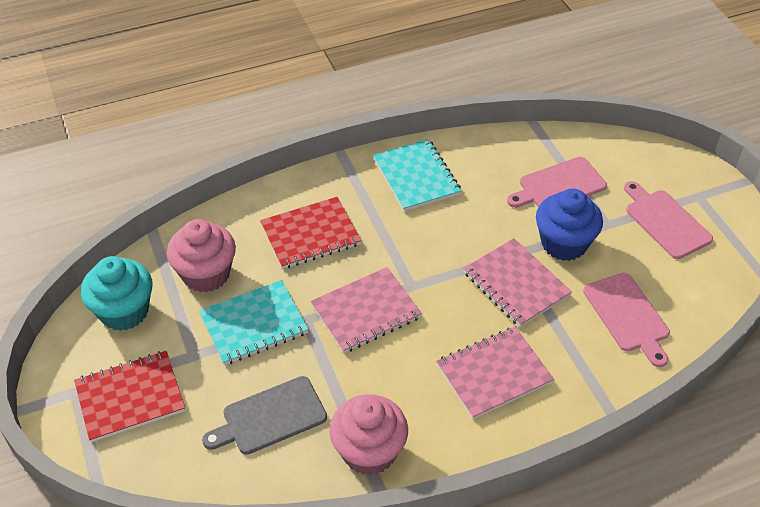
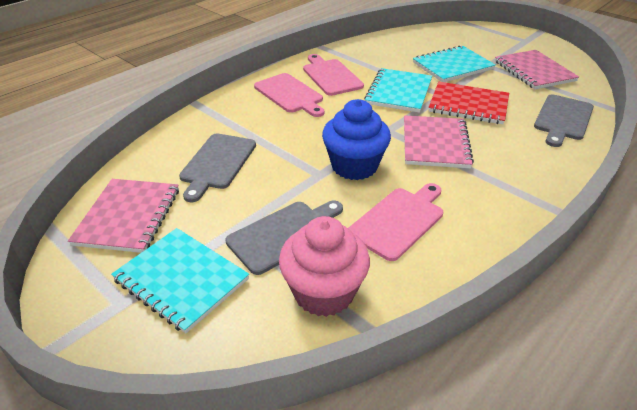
grey cutting board: 1 -> 3
pink cupcake: 2 -> 1
red notebook: 2 -> 1
turquoise cupcake: 1 -> 0
turquoise notebook: 2 -> 3

